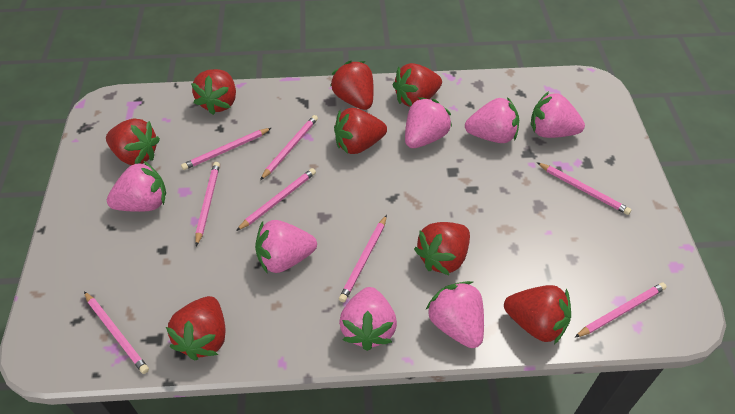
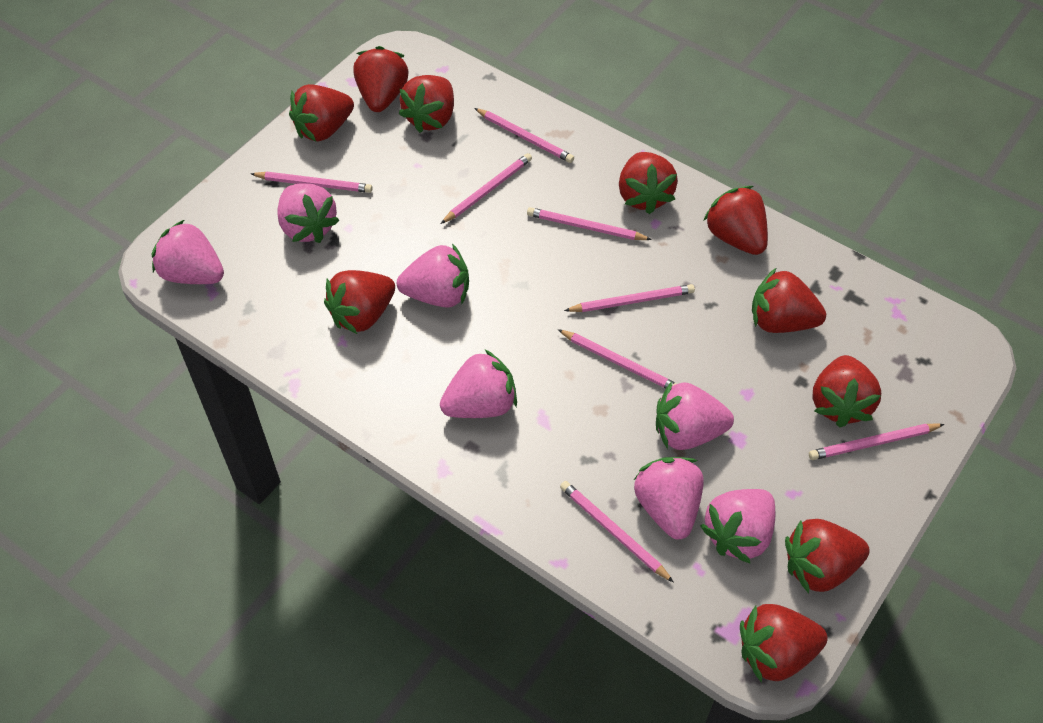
red strawberry: 8 -> 10

